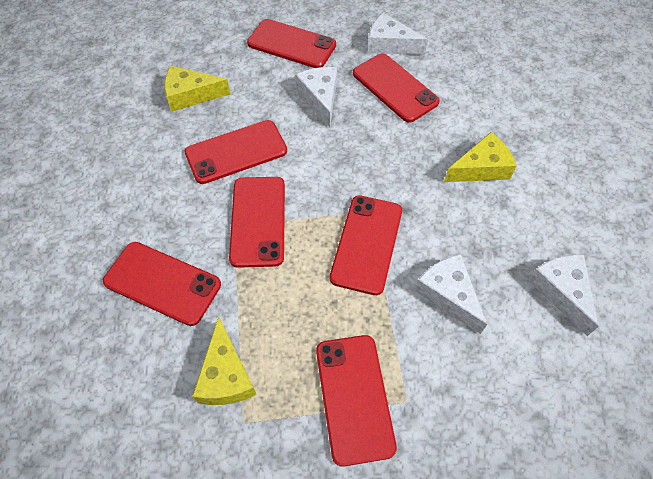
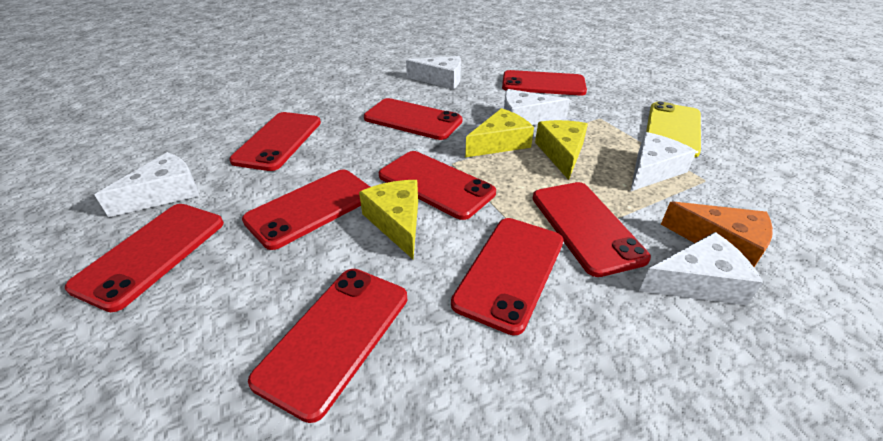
orange cheese: 0 -> 1
red phone: 7 -> 9
white cheese: 4 -> 5
yellow phone: 0 -> 1

